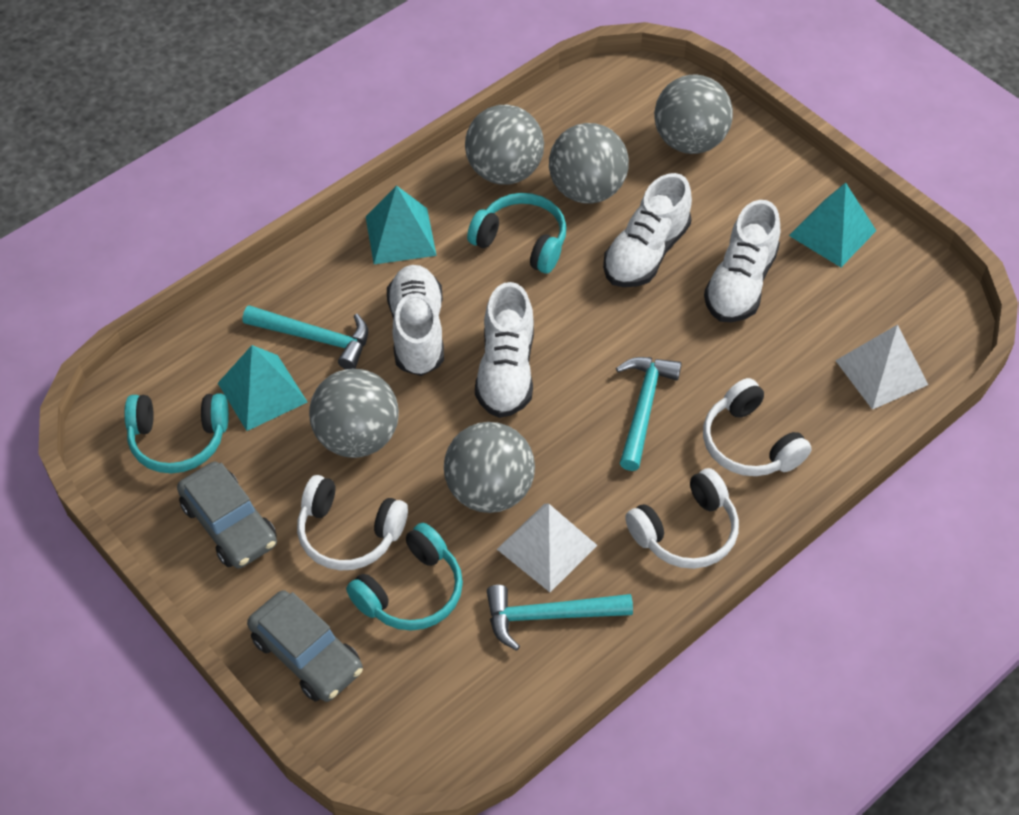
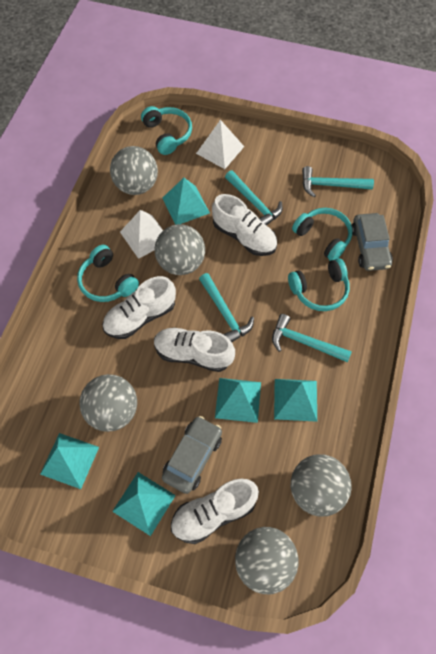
turquoise hammer: 3 -> 4
turquoise headphones: 3 -> 4
turquoise pyramid: 3 -> 5
white headphones: 3 -> 0

